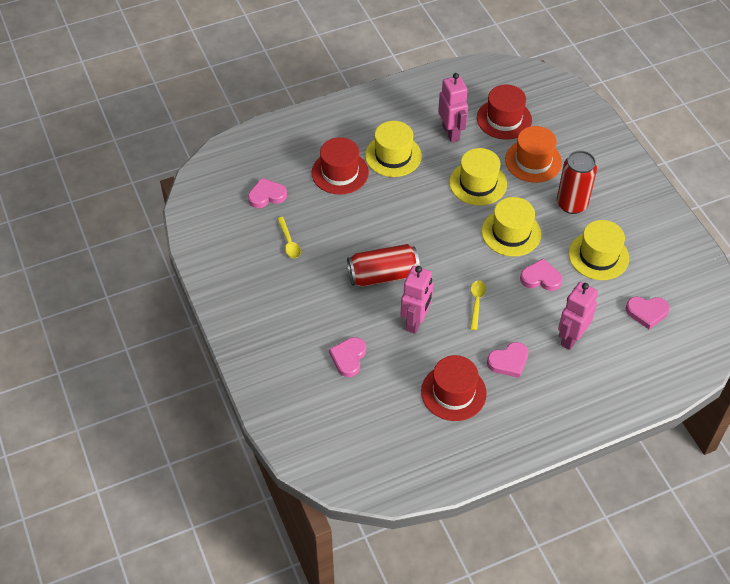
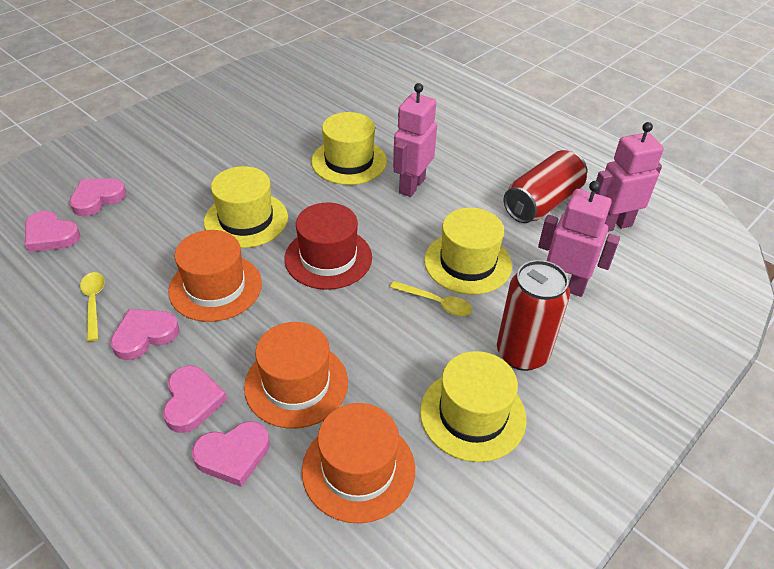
orange hat: 1 -> 3
red hat: 3 -> 1

